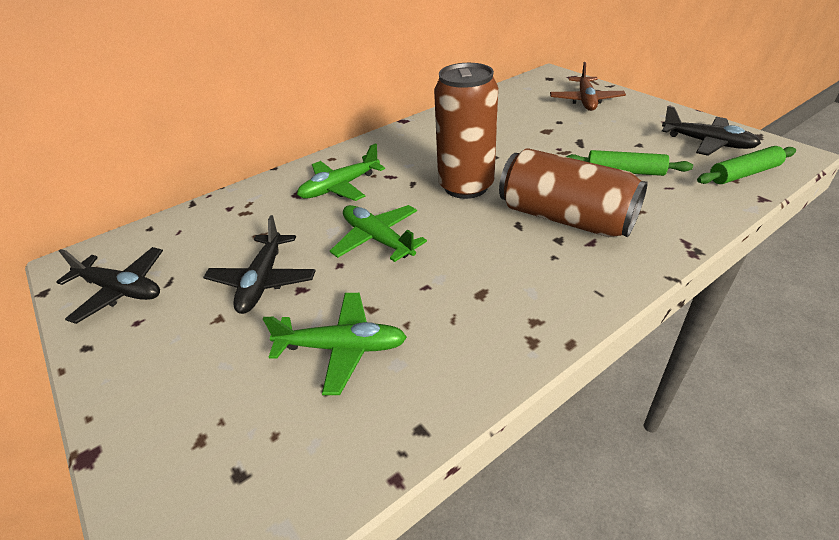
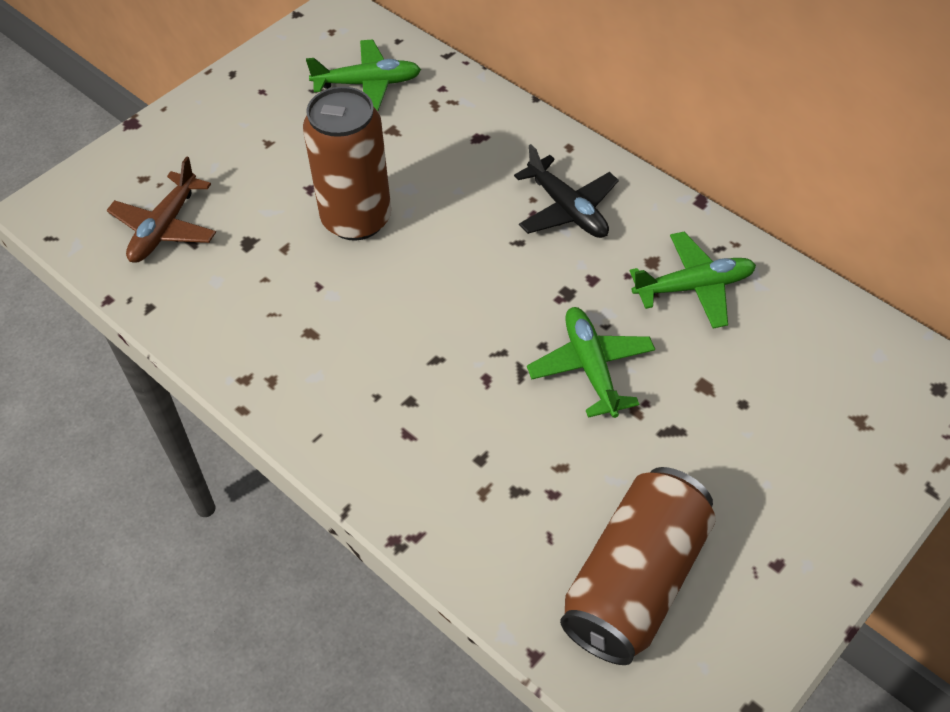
black plane: 3 -> 1
green rolling pin: 2 -> 0

